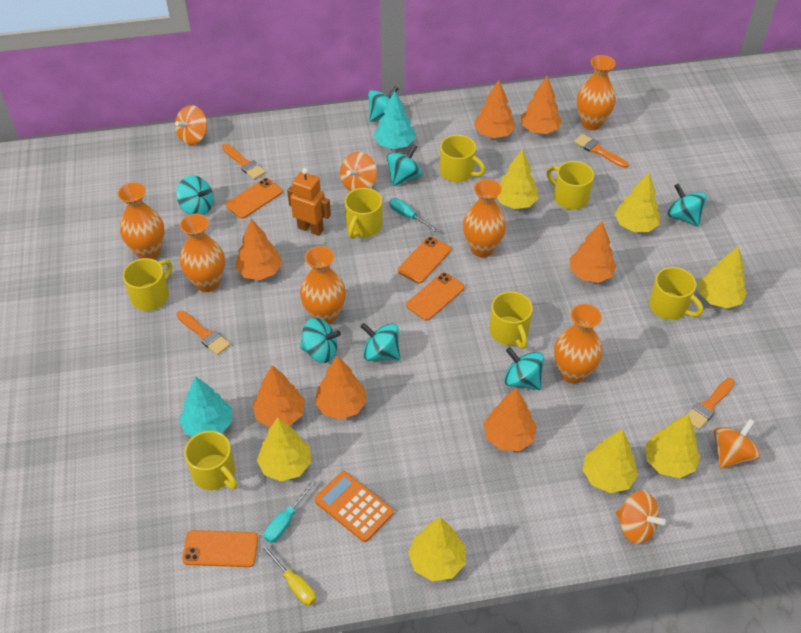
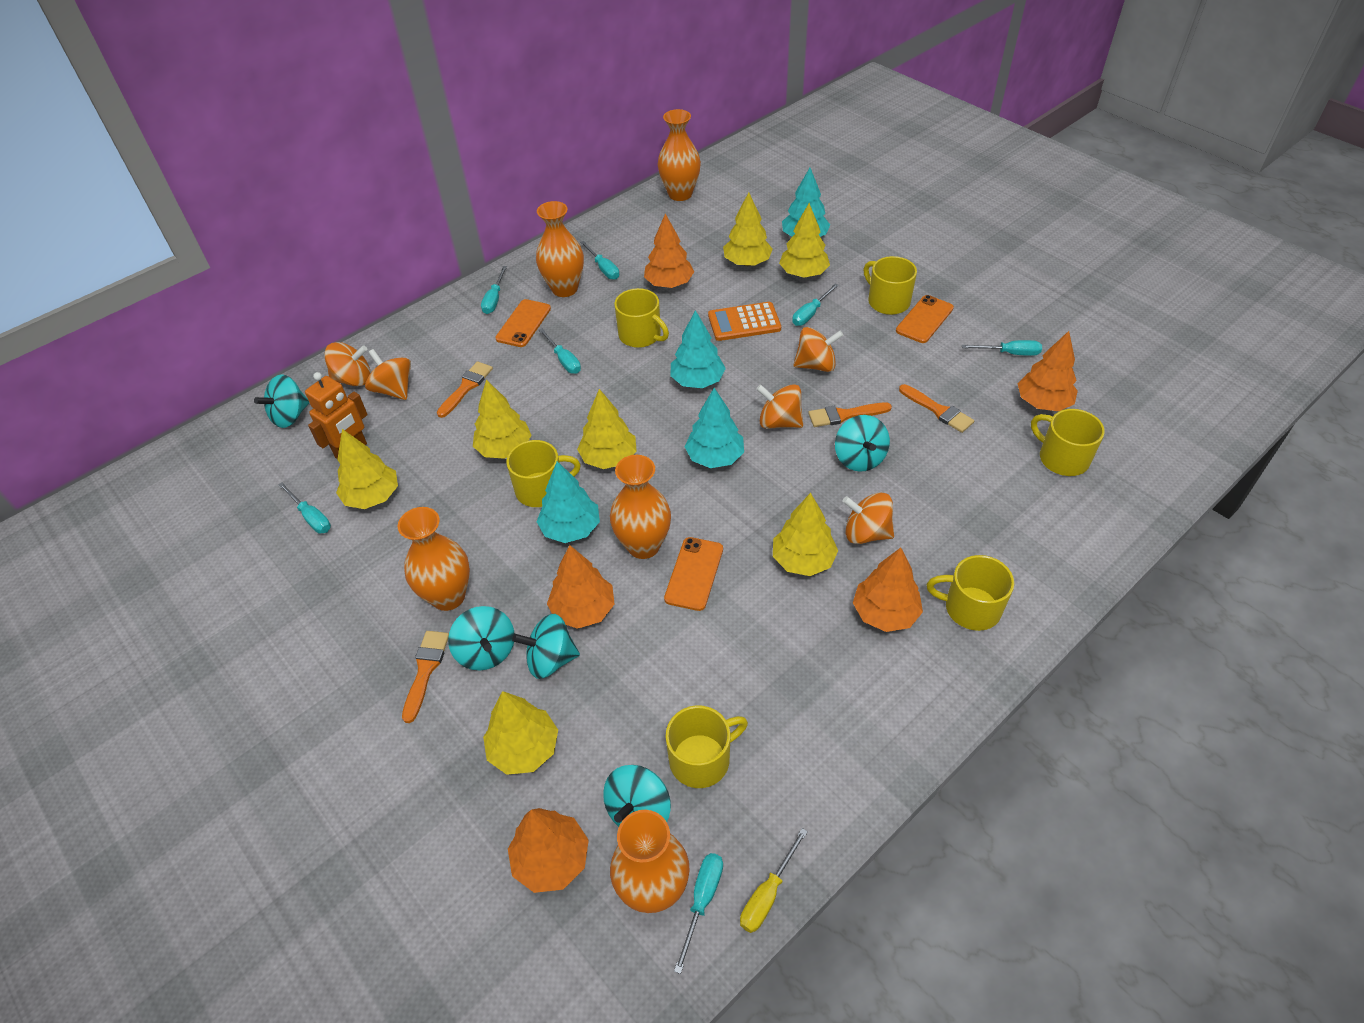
orange phone: 4 -> 3
orange spinning top: 4 -> 5
orange tree: 7 -> 5
orange vase: 6 -> 5
turquoise screwdriver: 2 -> 7
turquoise spinning top: 7 -> 5
turquoise tree: 2 -> 4
yellow mug: 7 -> 6

